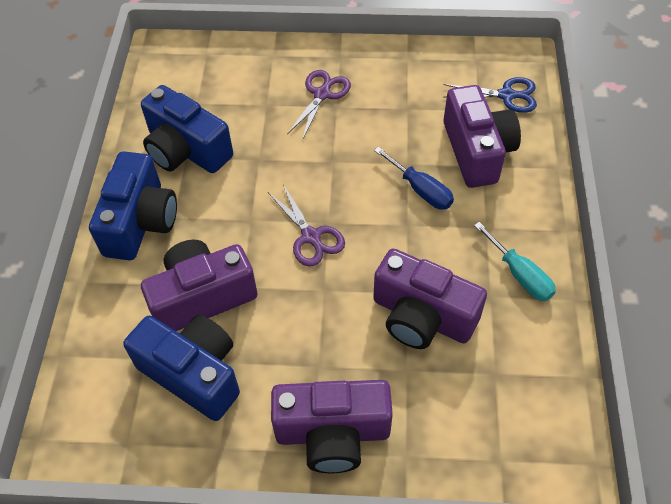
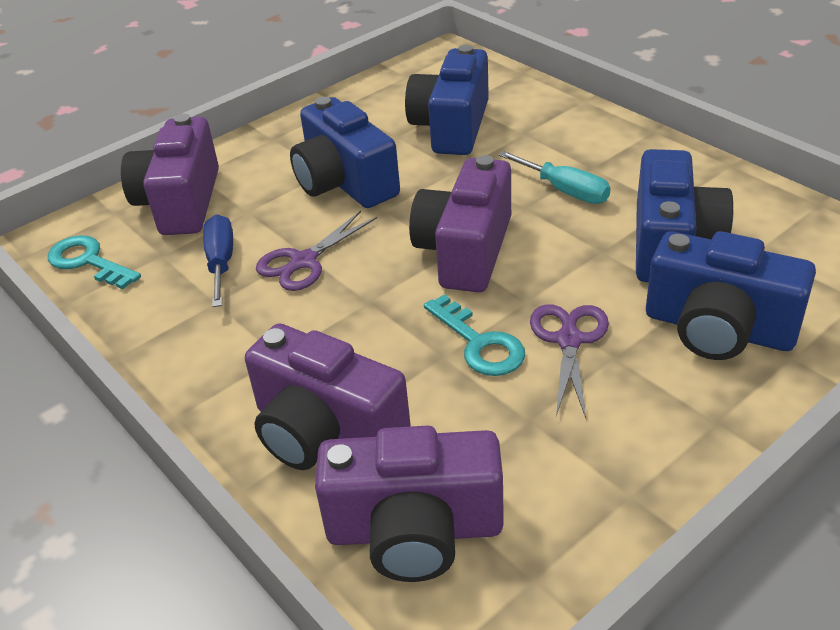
blue camera: 3 -> 4
blue scissors: 1 -> 0
turquoise key: 0 -> 2

